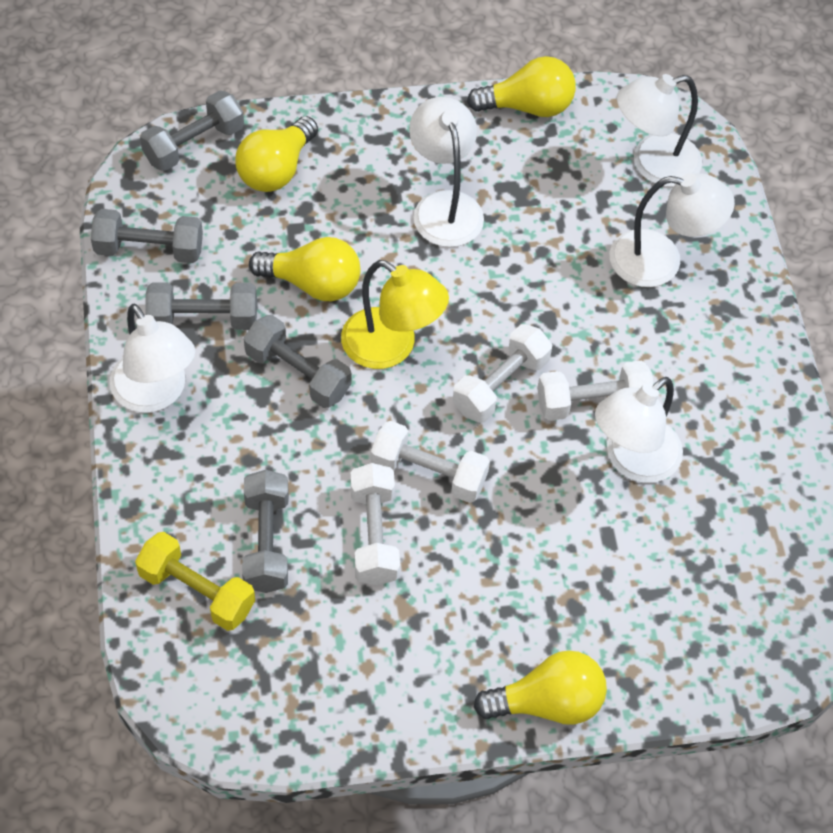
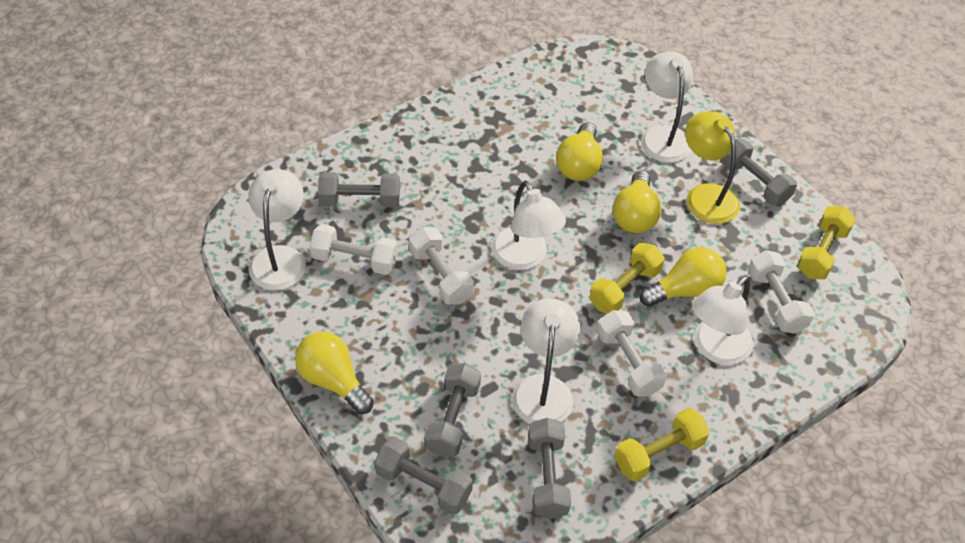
yellow dumbbell: 1 -> 3

